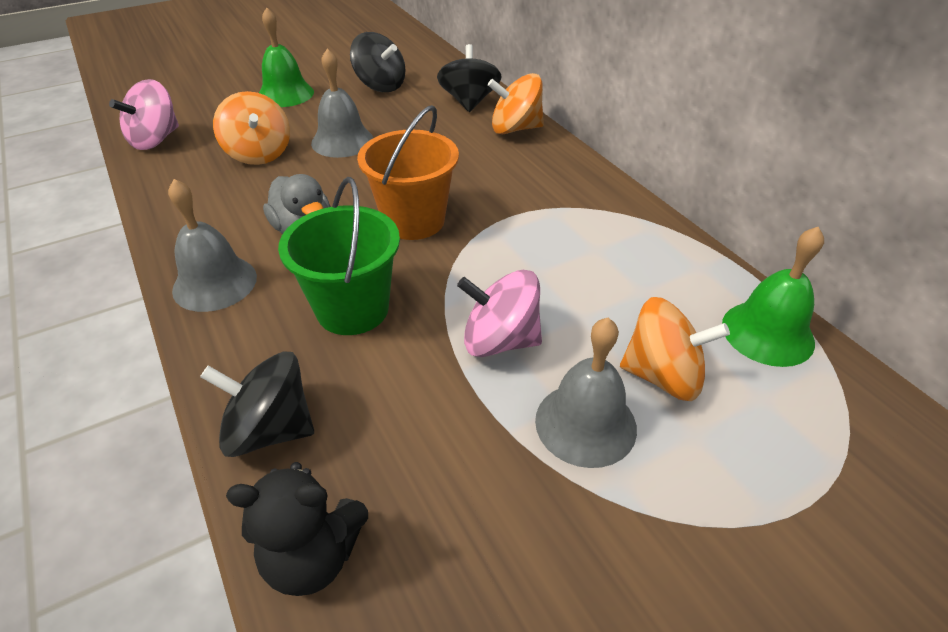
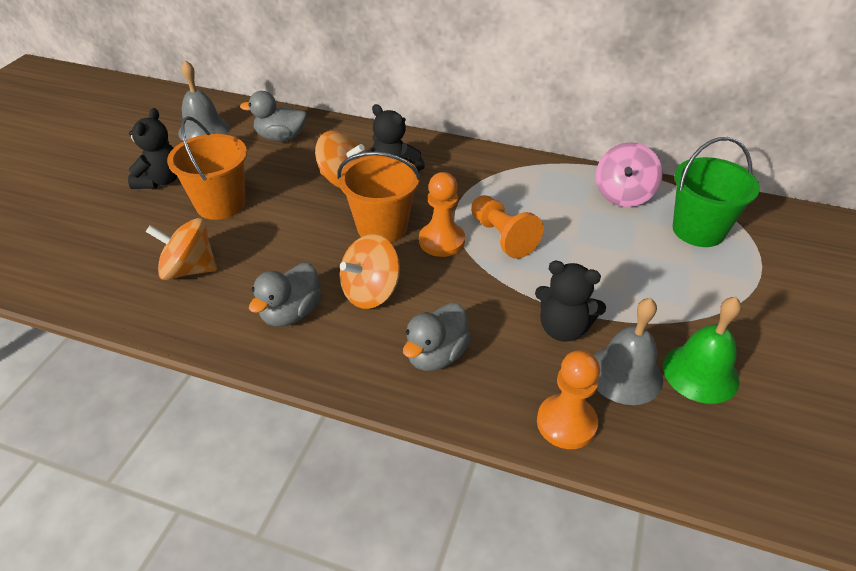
black spinning top: 3 -> 0
black teddy bear: 1 -> 3
green bell: 2 -> 1
grey bell: 3 -> 2
grey duck: 1 -> 3
orange bucket: 1 -> 2
orange pawn: 0 -> 3
pink spinning top: 2 -> 1

